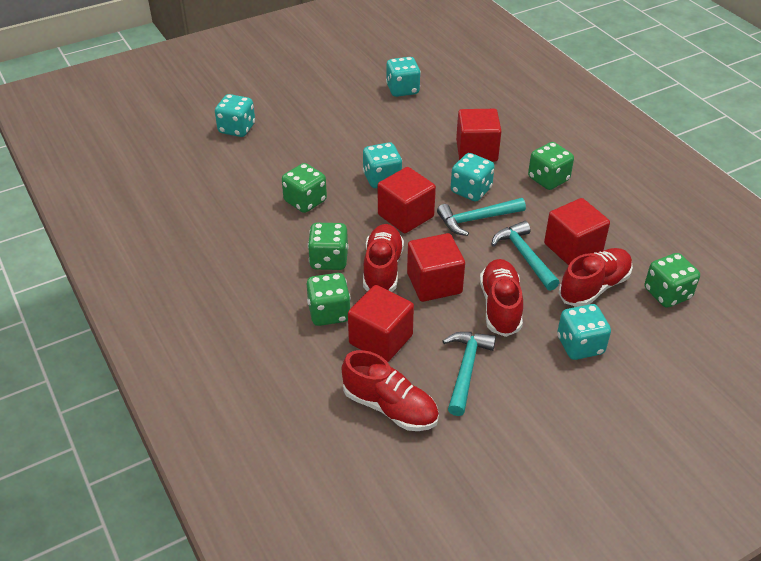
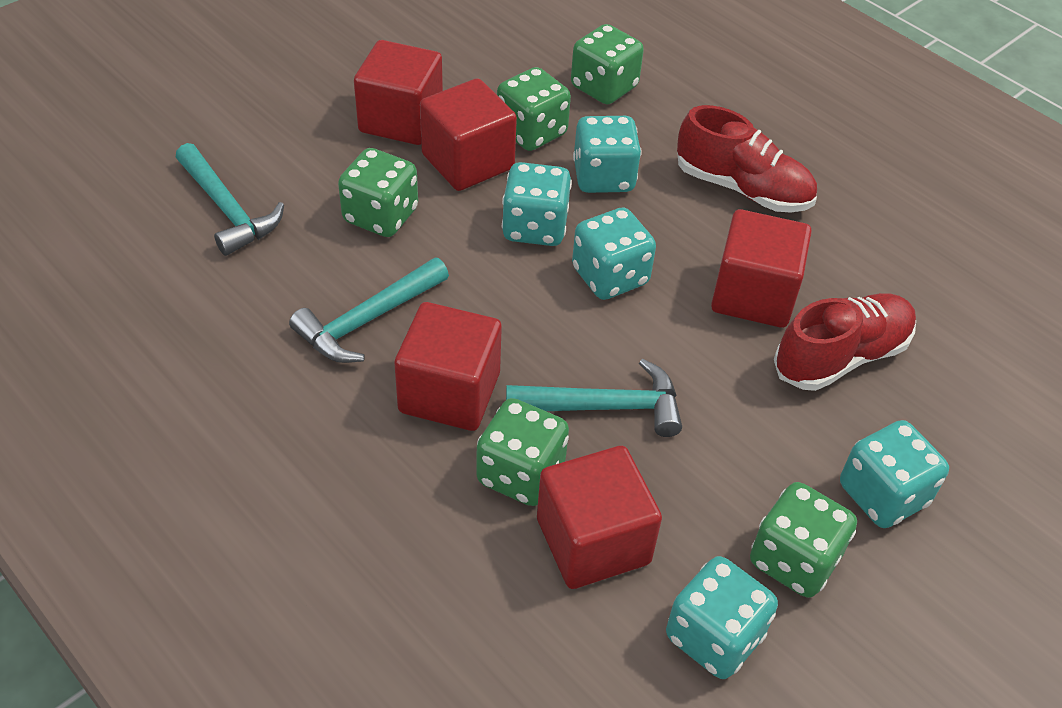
red shoe: 4 -> 2

